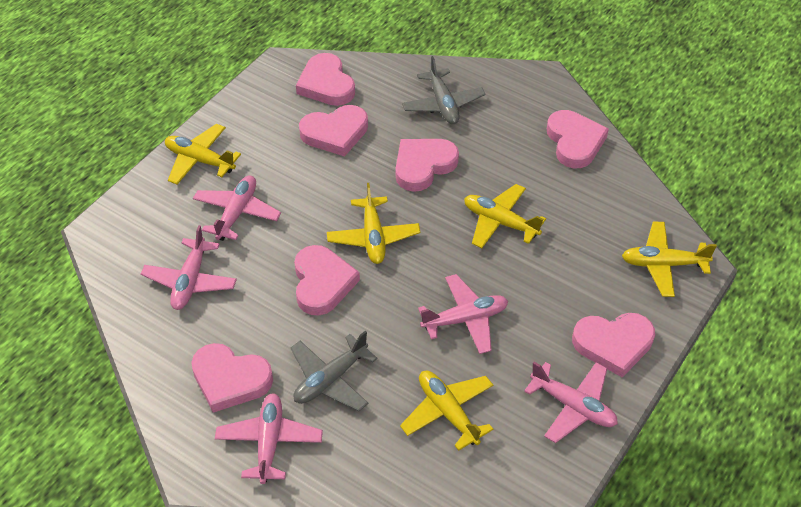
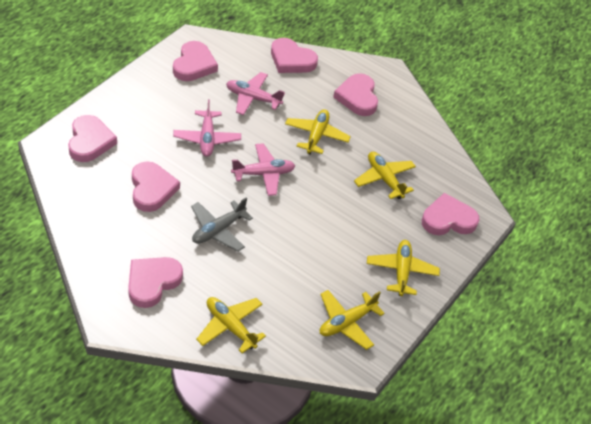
grey plane: 2 -> 1
pink plane: 5 -> 3

